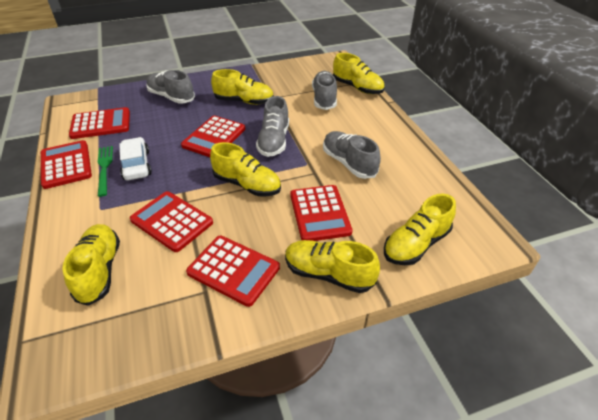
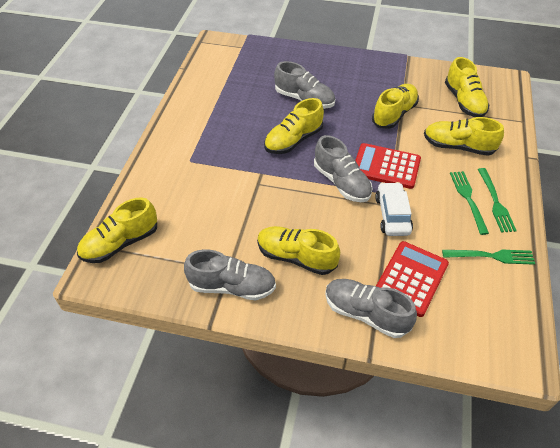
green fork: 1 -> 3
red calculator: 6 -> 2

